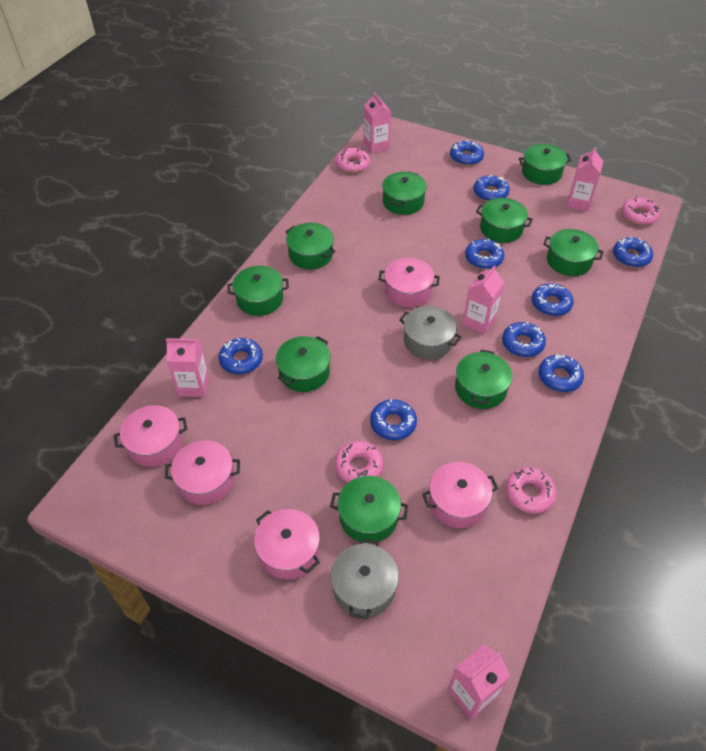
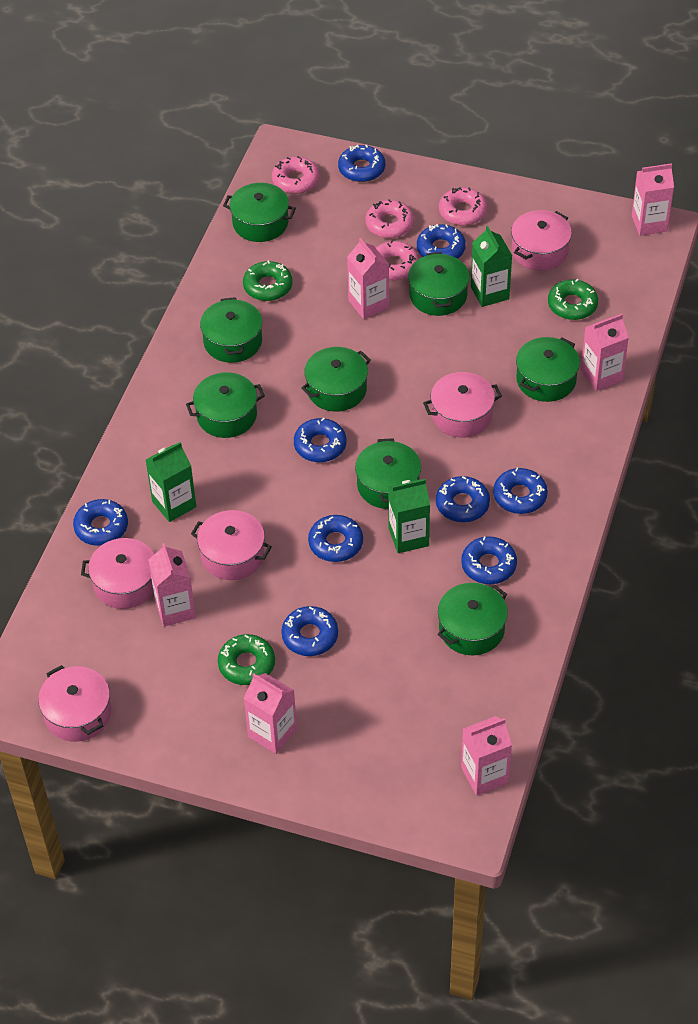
green carton: 0 -> 3
green donut: 0 -> 3
green pot: 9 -> 8
grey pot: 2 -> 0
pink carton: 5 -> 6

